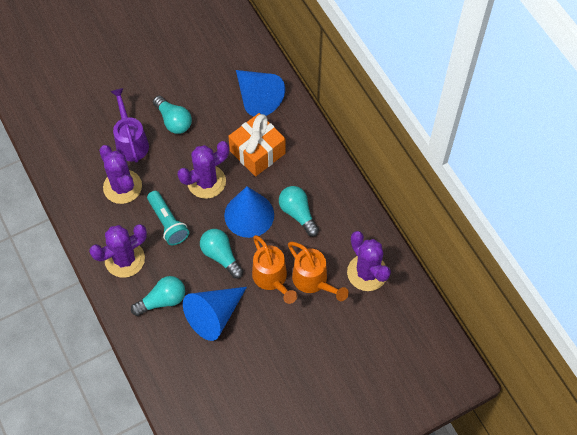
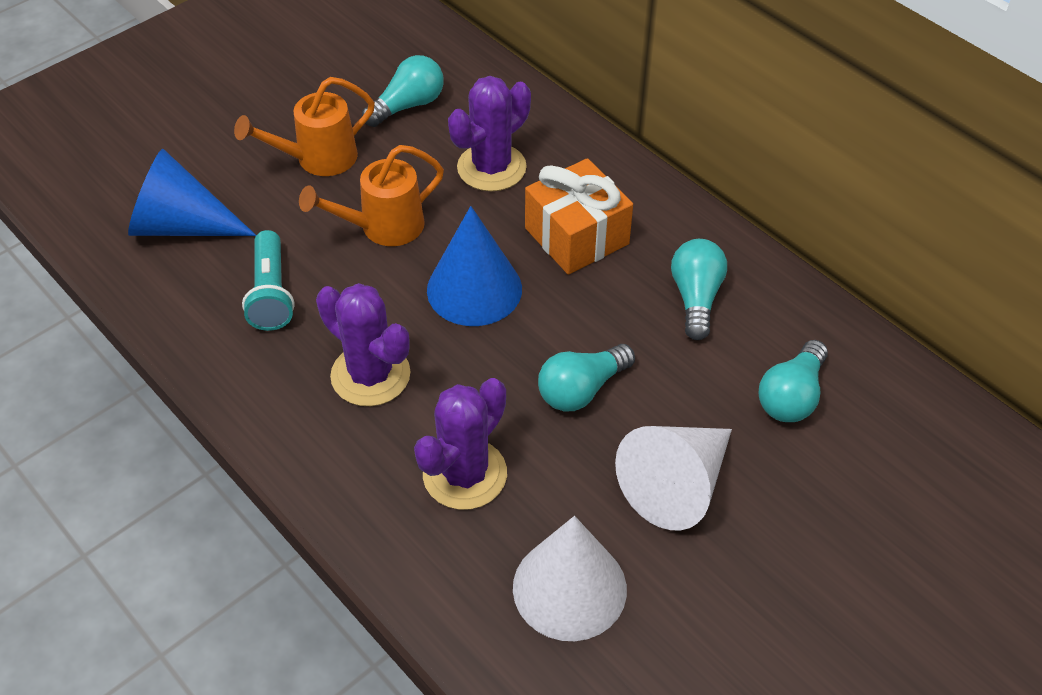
blue cone: 3 -> 2
purple cactus: 4 -> 3
purple watering can: 1 -> 0
white cone: 0 -> 2

